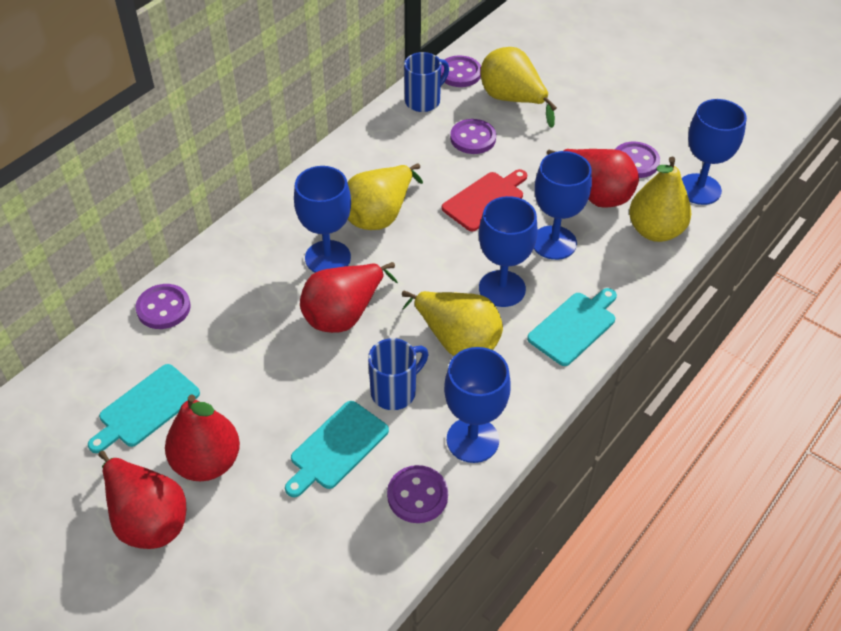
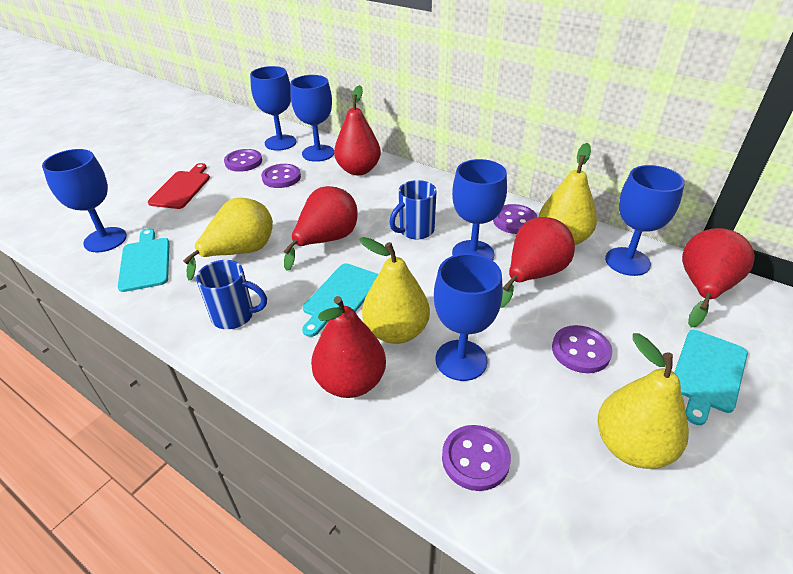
blue goblet: 5 -> 6
red pear: 4 -> 5

